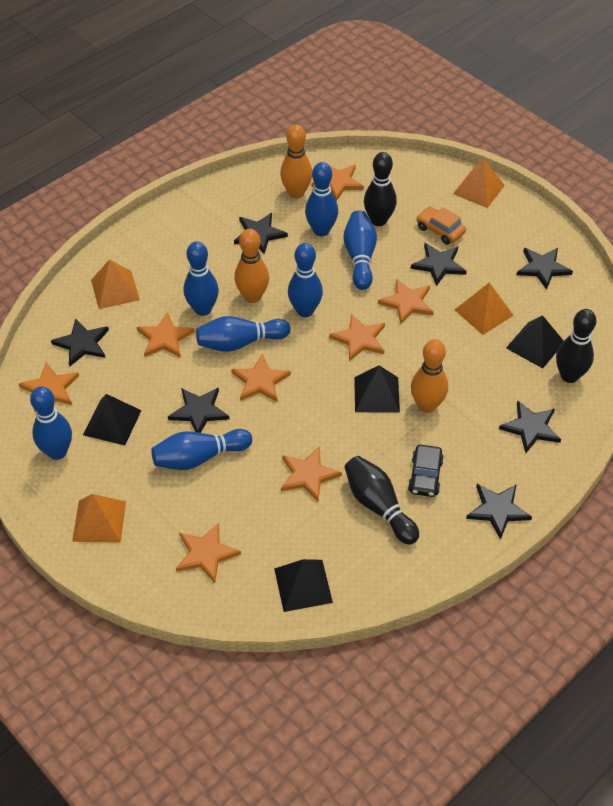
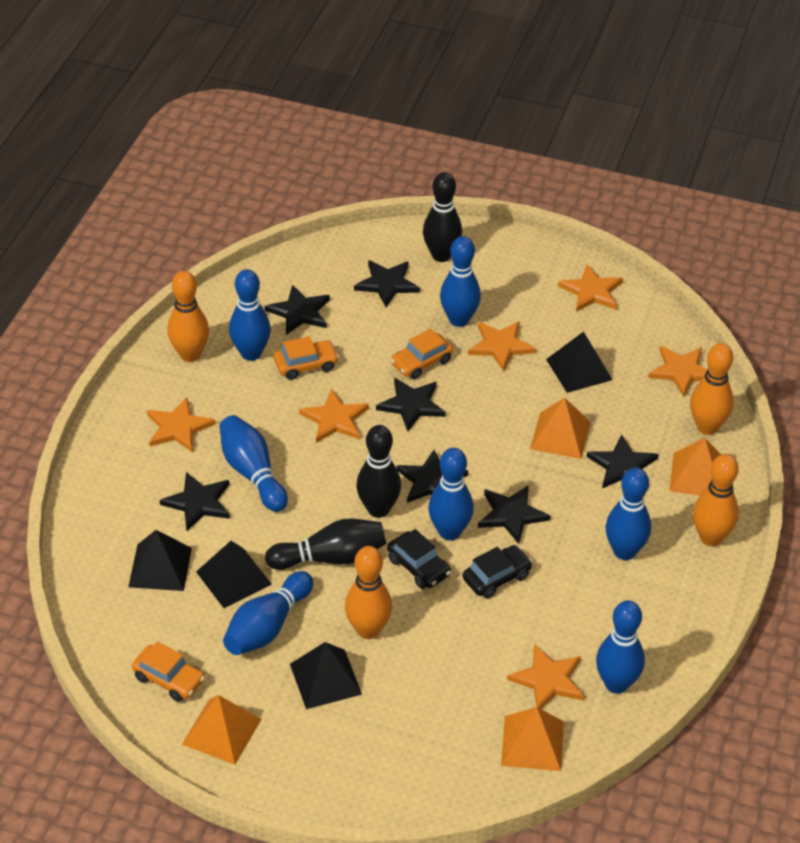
black car: 1 -> 2
orange bowling pin: 3 -> 4
orange car: 1 -> 3
orange star: 8 -> 6

